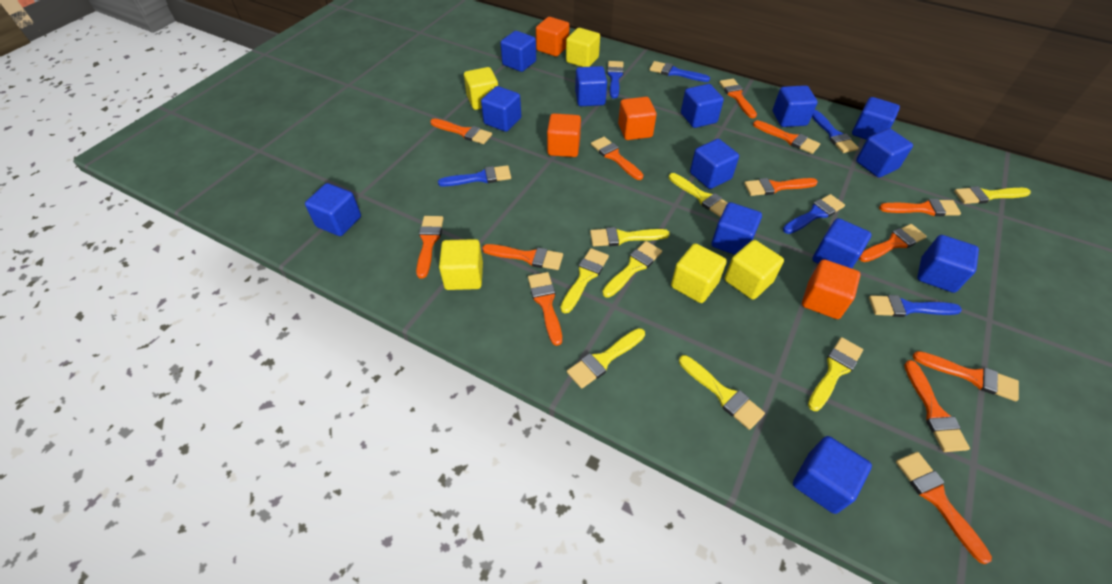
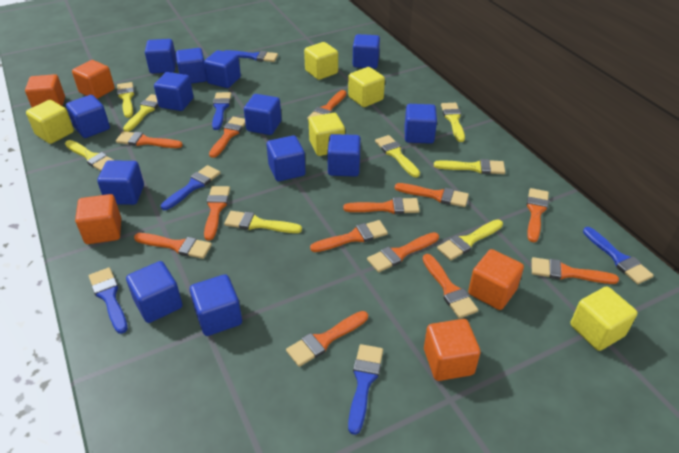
orange cube: 4 -> 5

